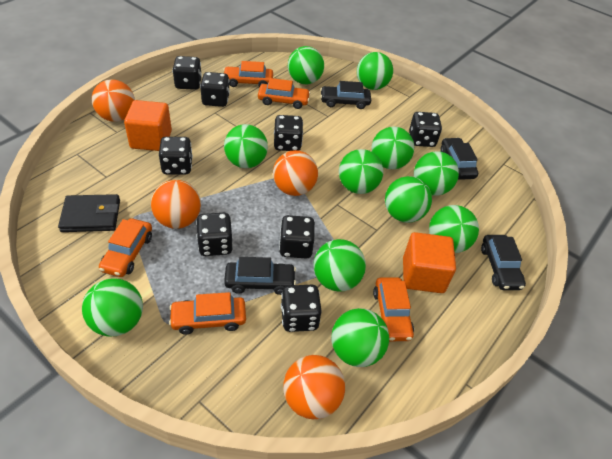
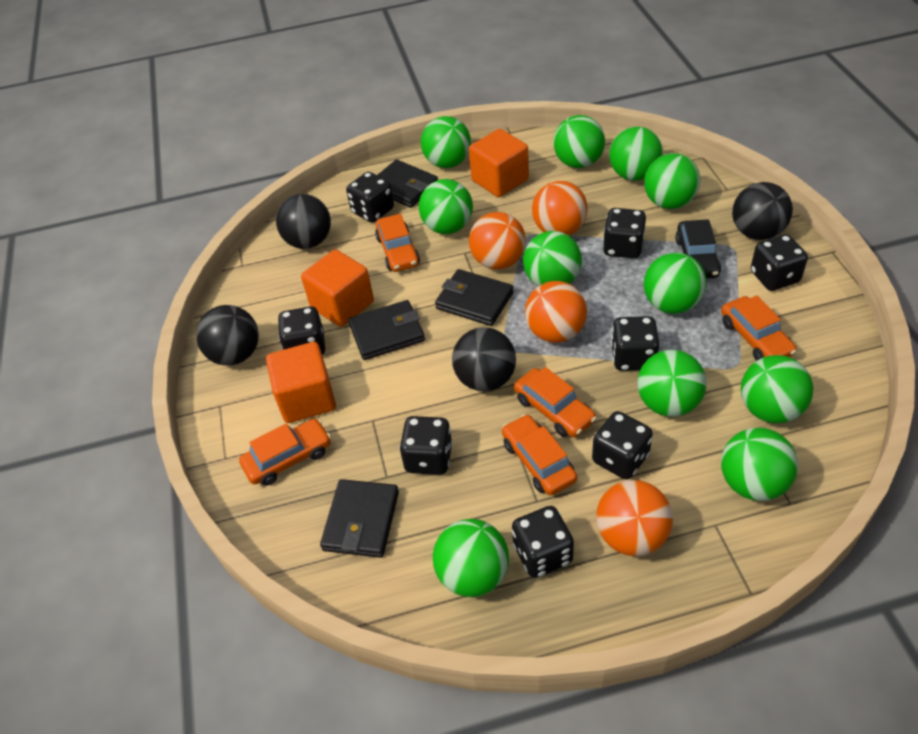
black ball: 0 -> 4
black car: 4 -> 1
black wallet: 1 -> 4
orange cube: 2 -> 3

